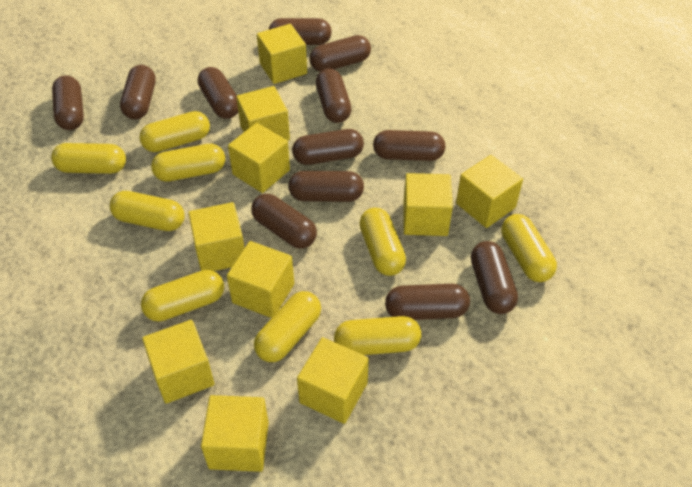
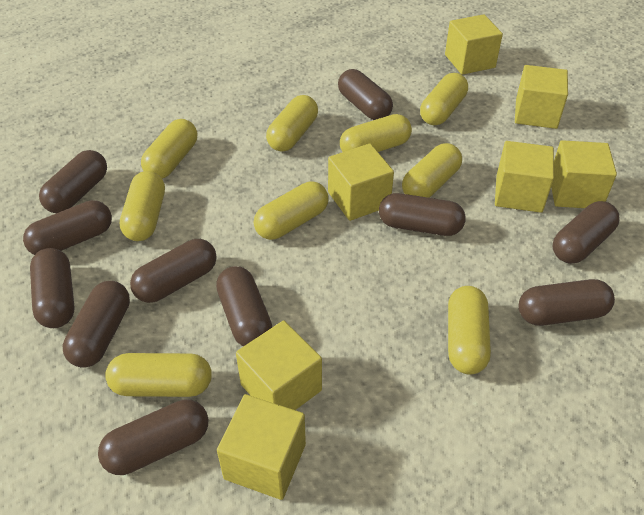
brown capsule: 12 -> 11
yellow cube: 10 -> 7

